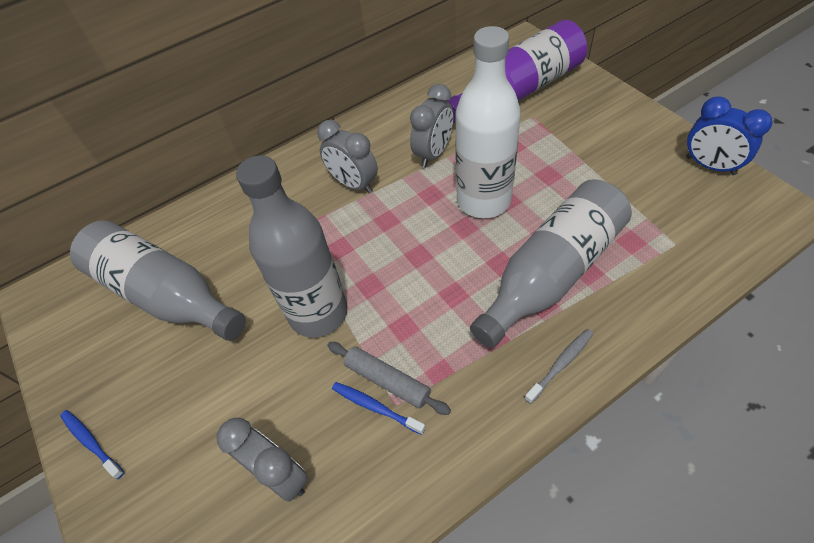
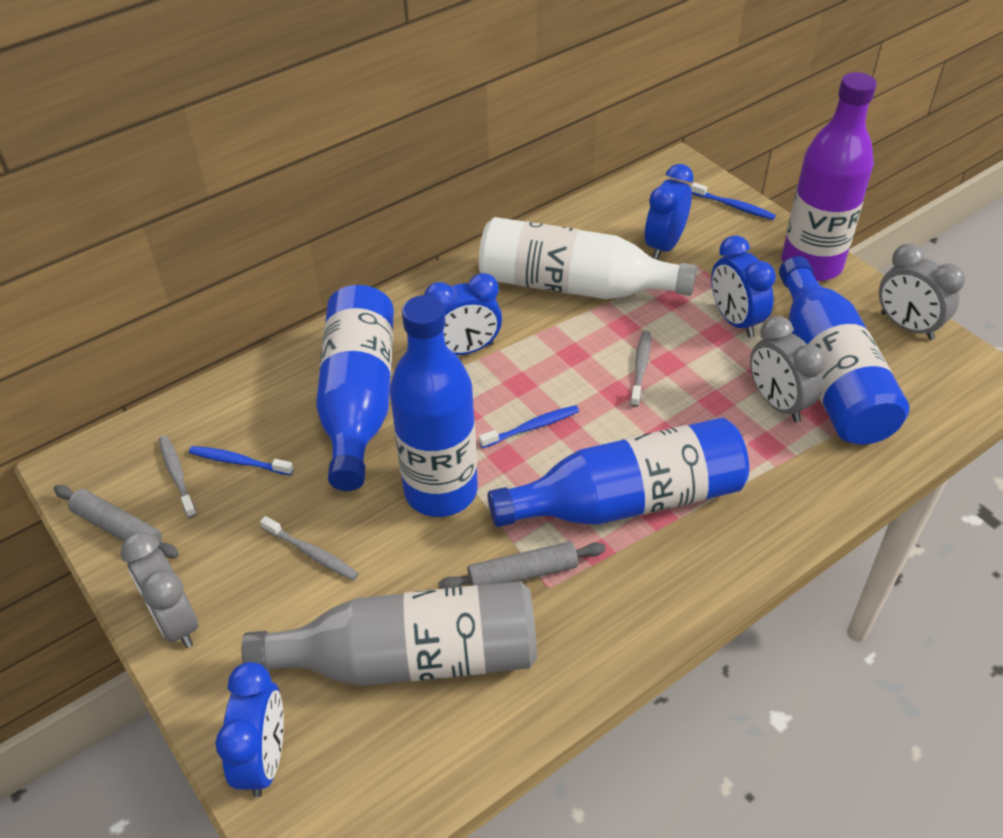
blue bottle: 0 -> 4
blue clock: 1 -> 4
blue toothbrush: 2 -> 3
grey bottle: 3 -> 1
grey rolling pin: 1 -> 2
grey toothbrush: 1 -> 3

